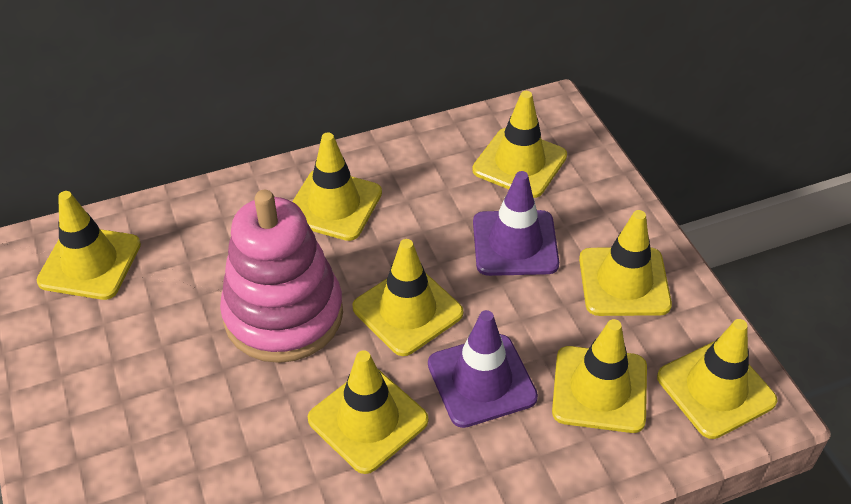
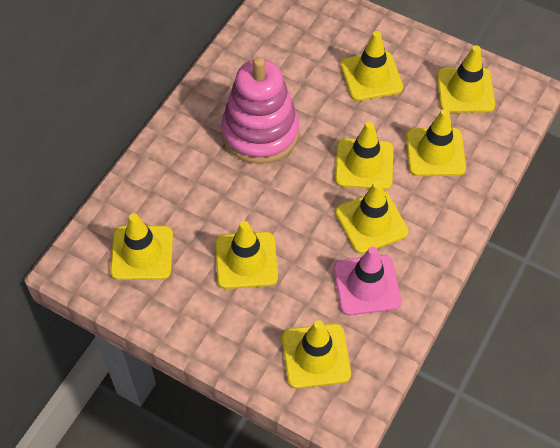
pink traffic cone: 0 -> 1
purple traffic cone: 2 -> 0

